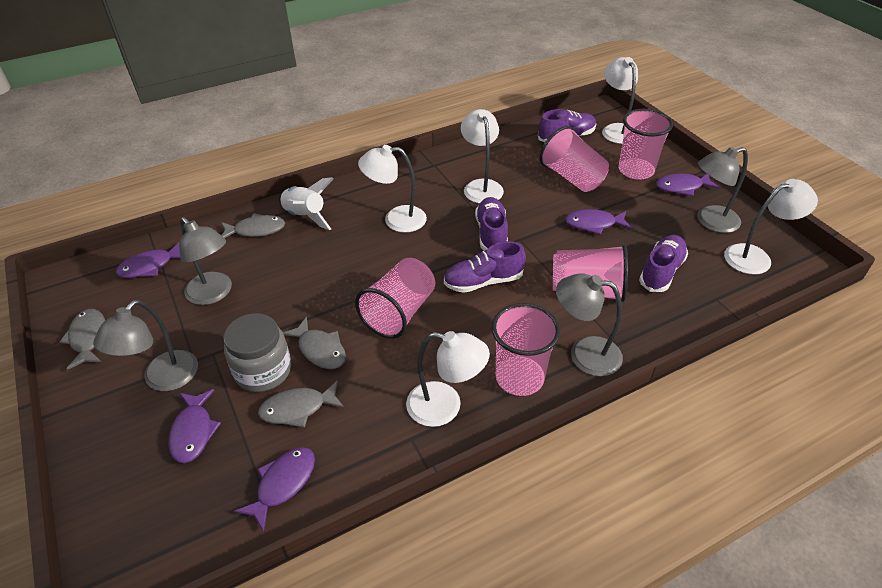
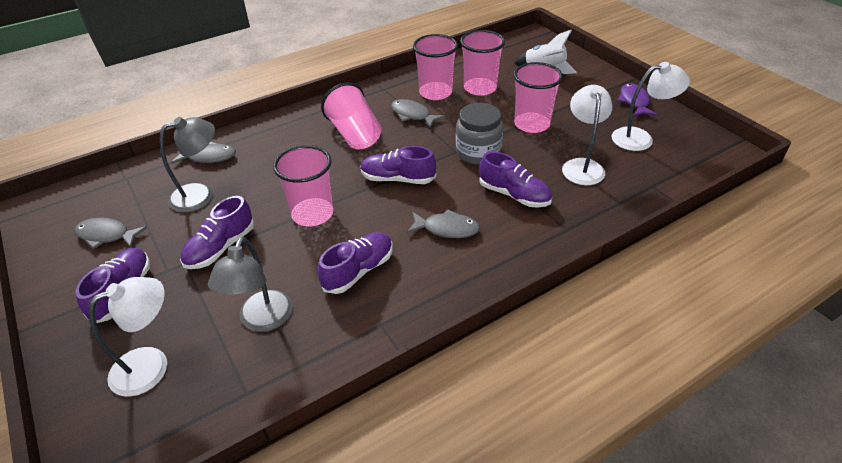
grey lamp: 4 -> 2
purple fish: 5 -> 1
purple shoe: 4 -> 5
white lamp: 5 -> 3

